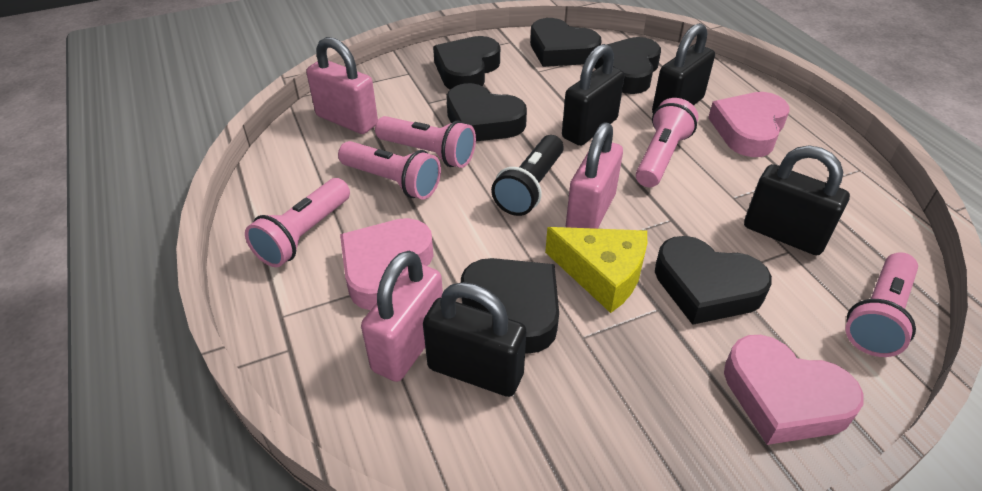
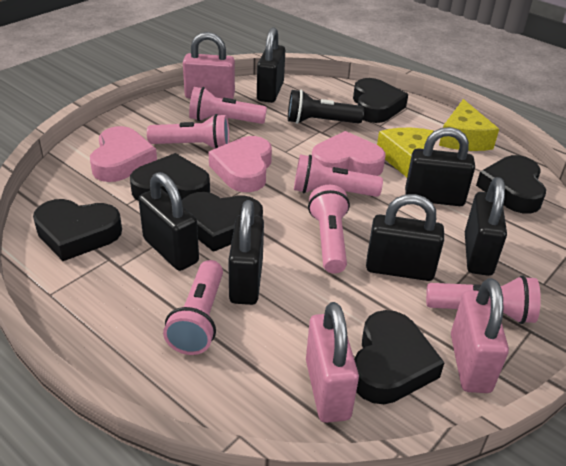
black padlock: 4 -> 6
pink flashlight: 5 -> 6
yellow cheese: 1 -> 2

